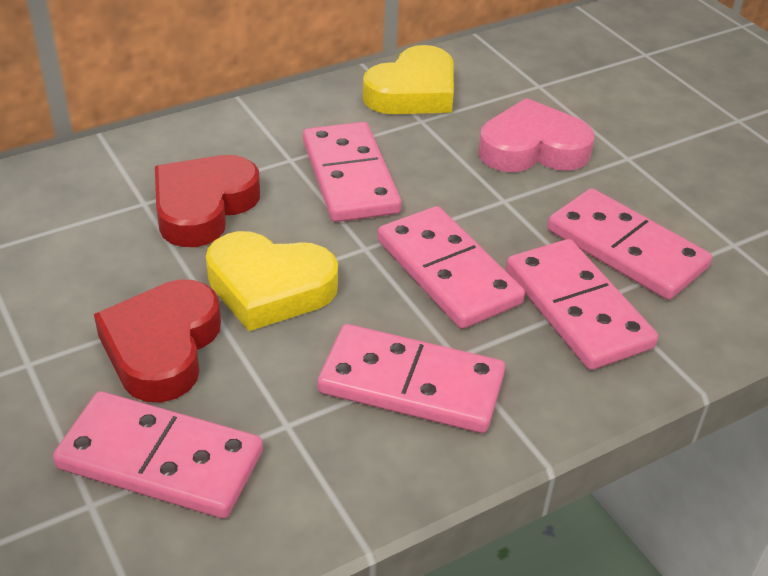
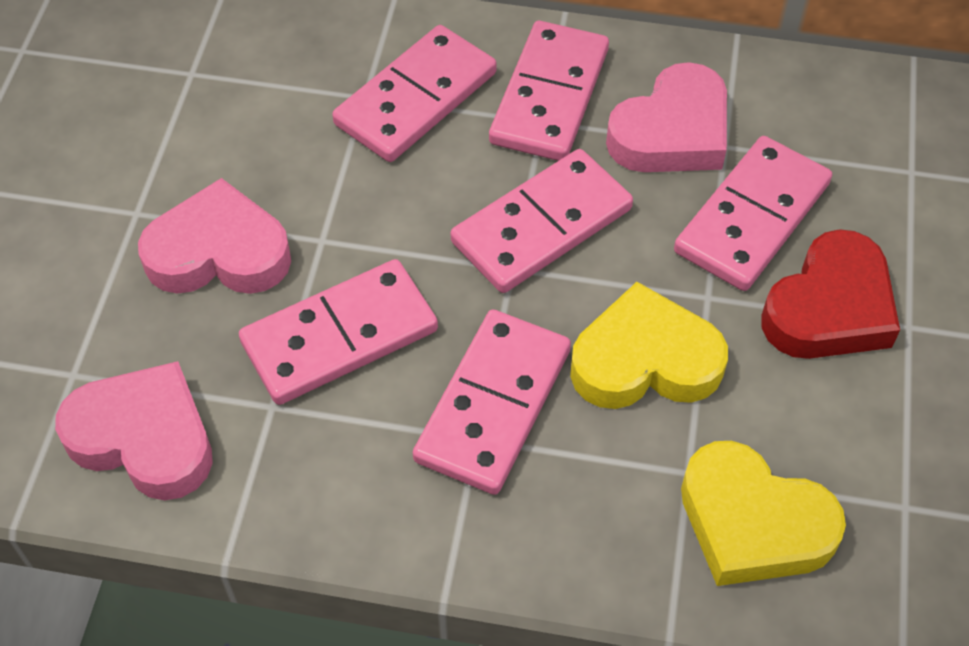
pink heart: 1 -> 3
red heart: 2 -> 1

